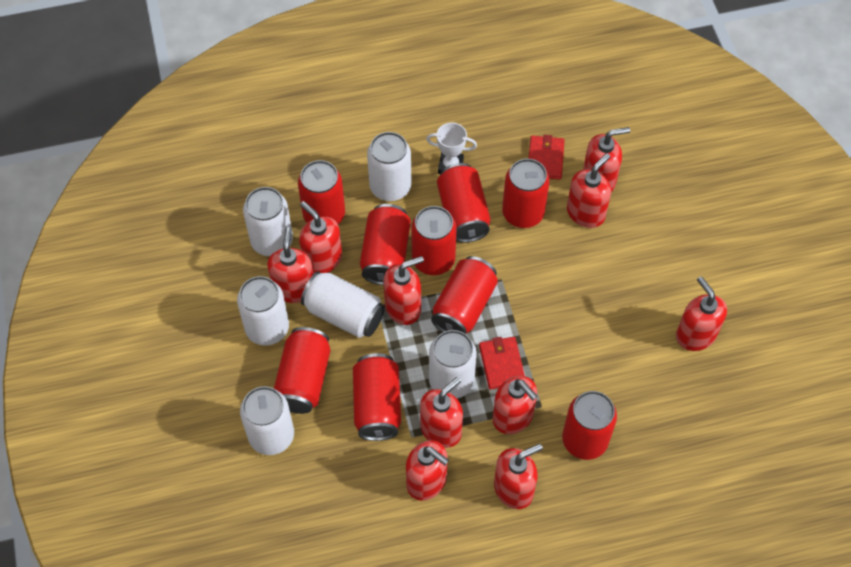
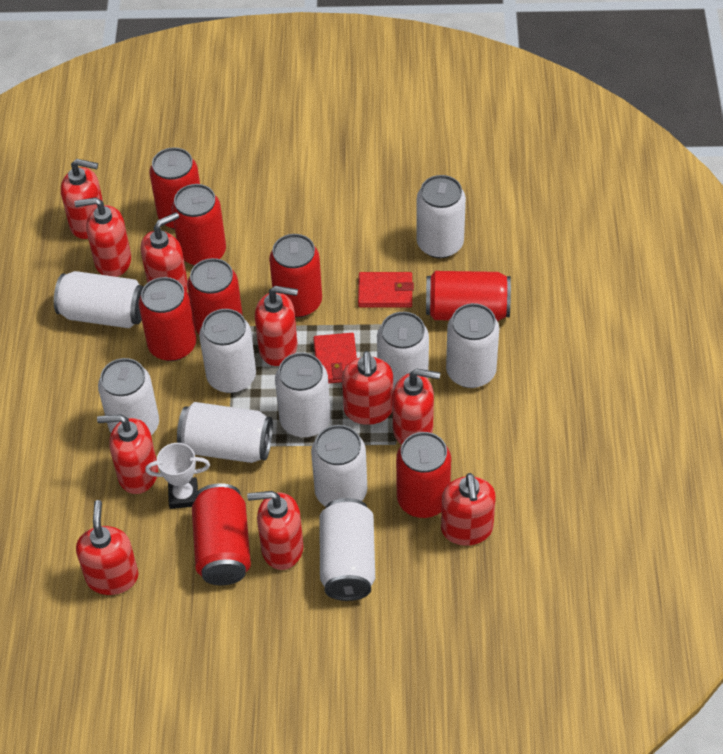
red can: 9 -> 8
white can: 6 -> 10

